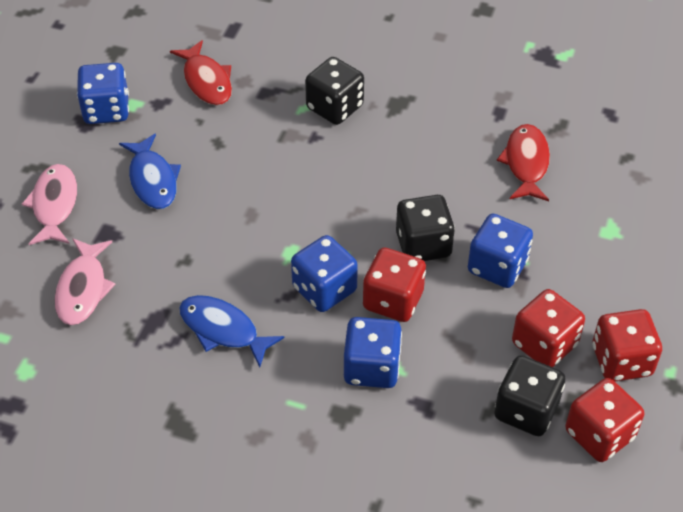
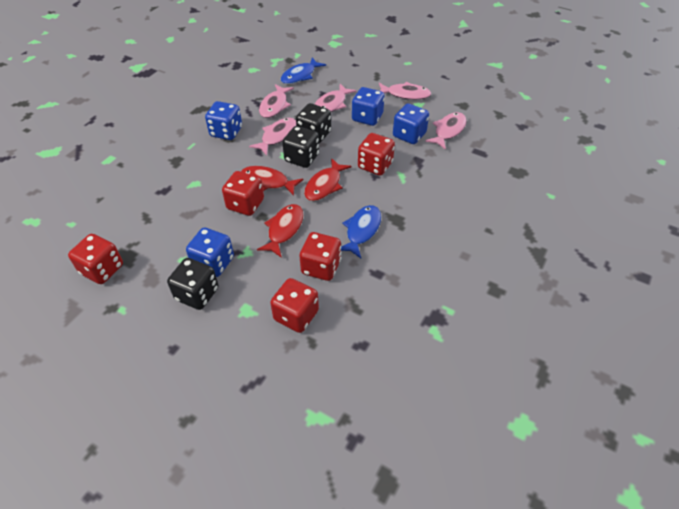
pink fish: 2 -> 5
red dice: 4 -> 5
red fish: 2 -> 3

